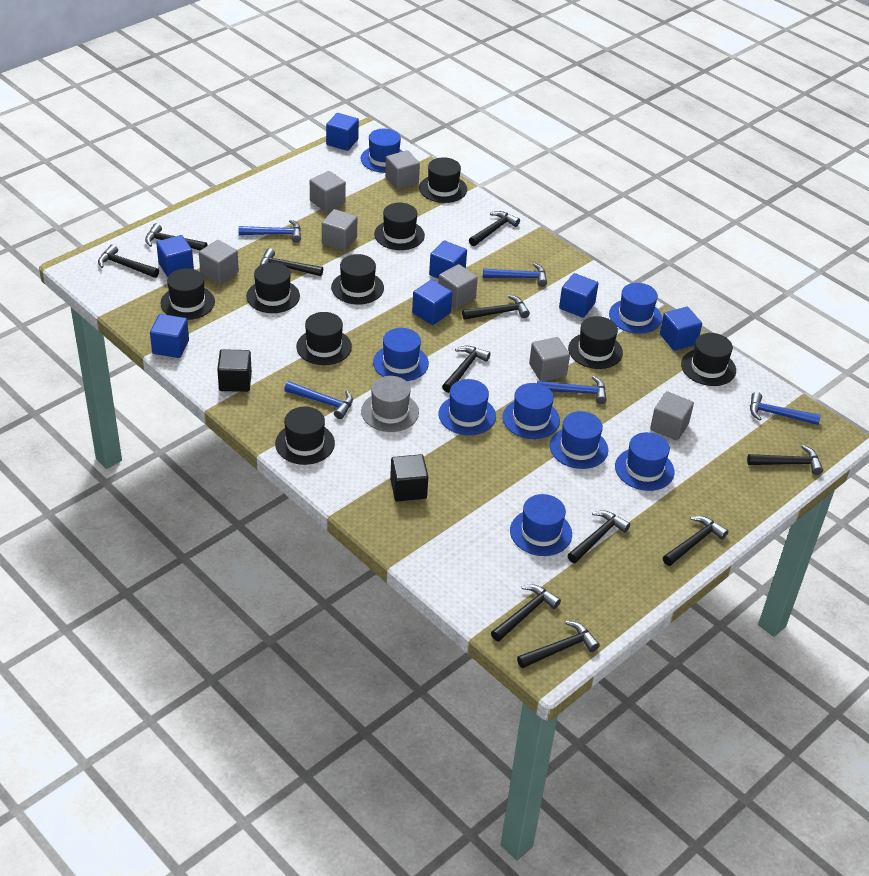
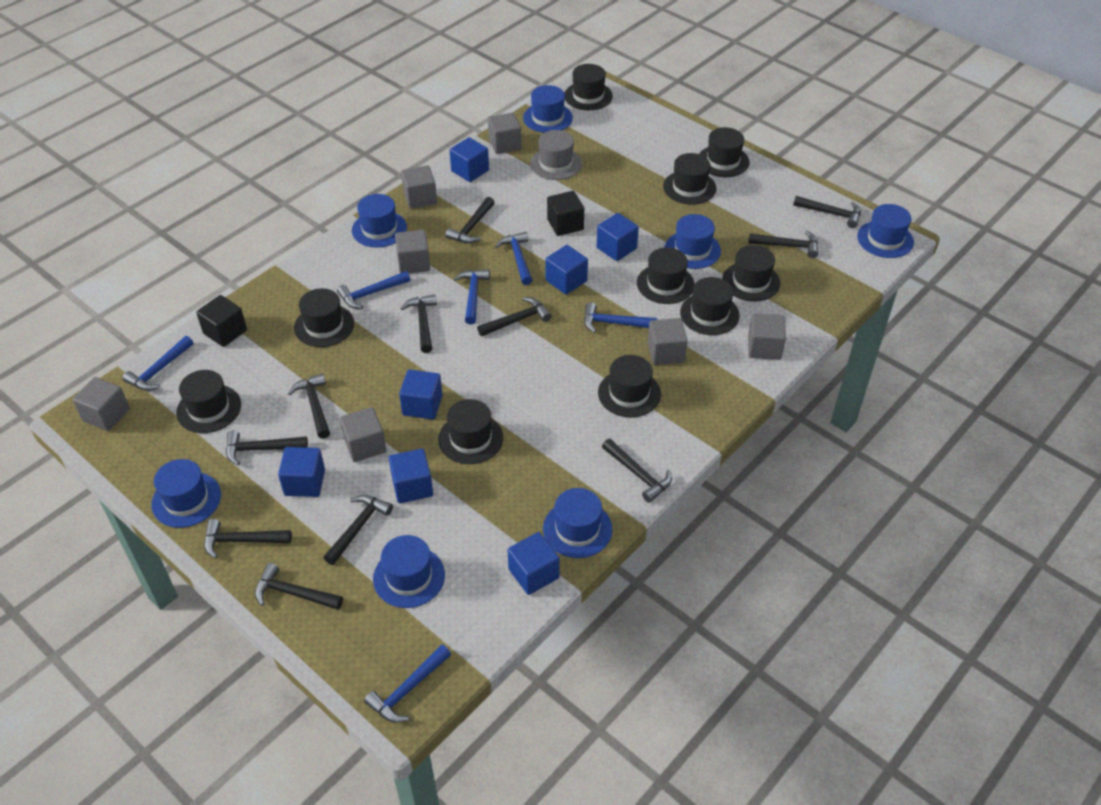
black hat: 9 -> 10
blue hammer: 5 -> 6
blue hat: 8 -> 7

